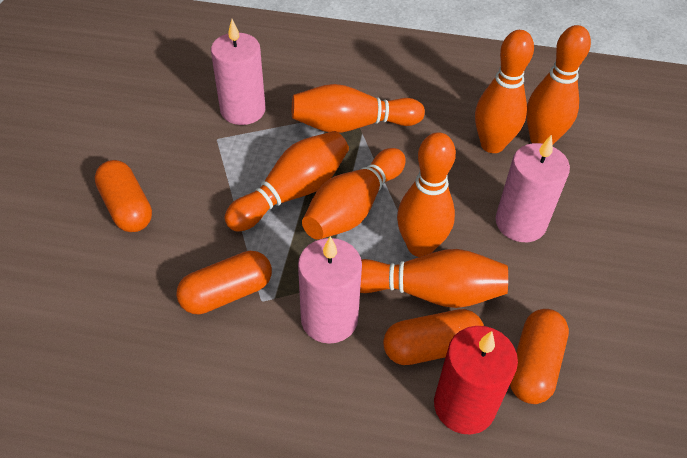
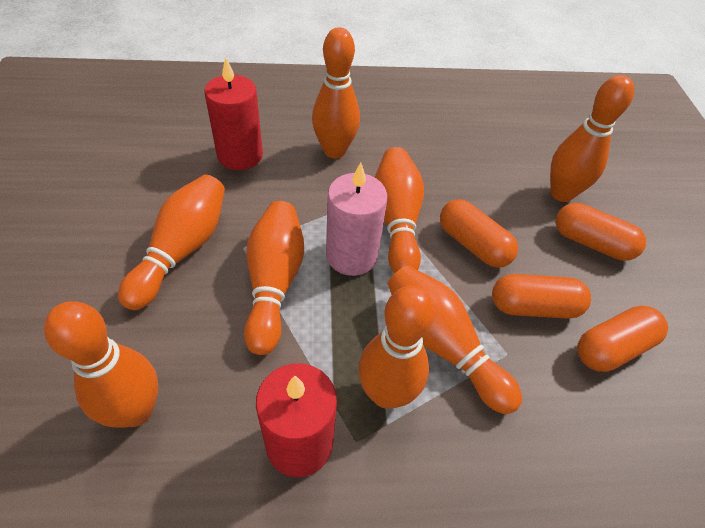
orange bowling pin: 7 -> 8
pink candle: 3 -> 1
red candle: 1 -> 2

